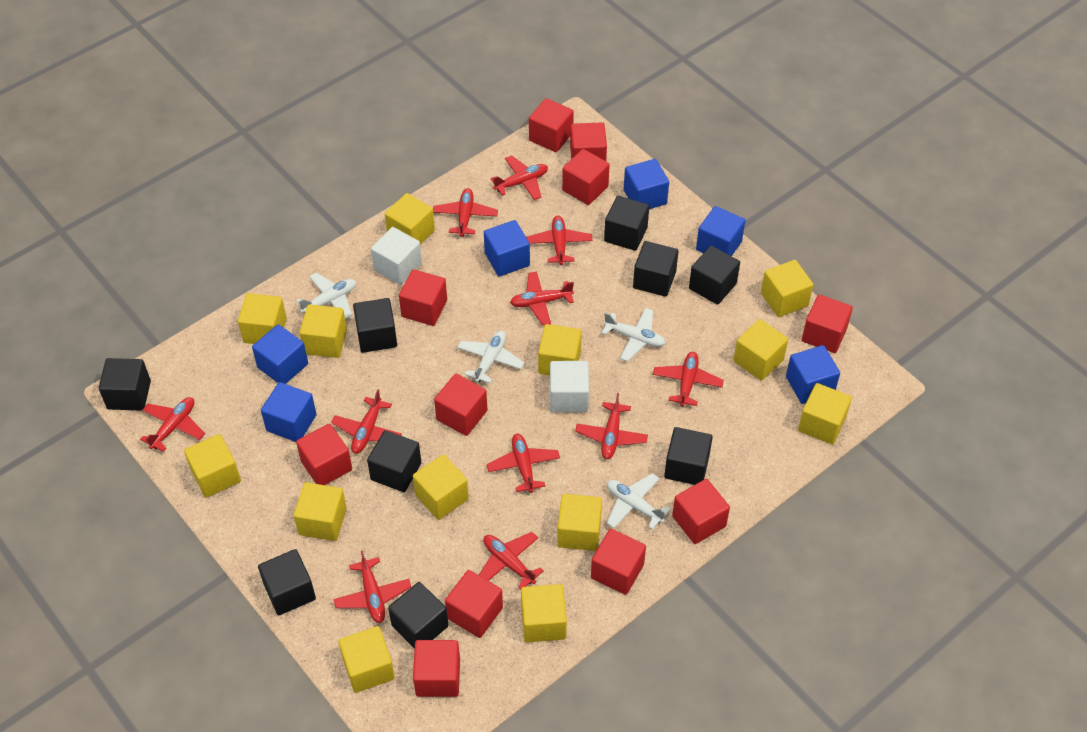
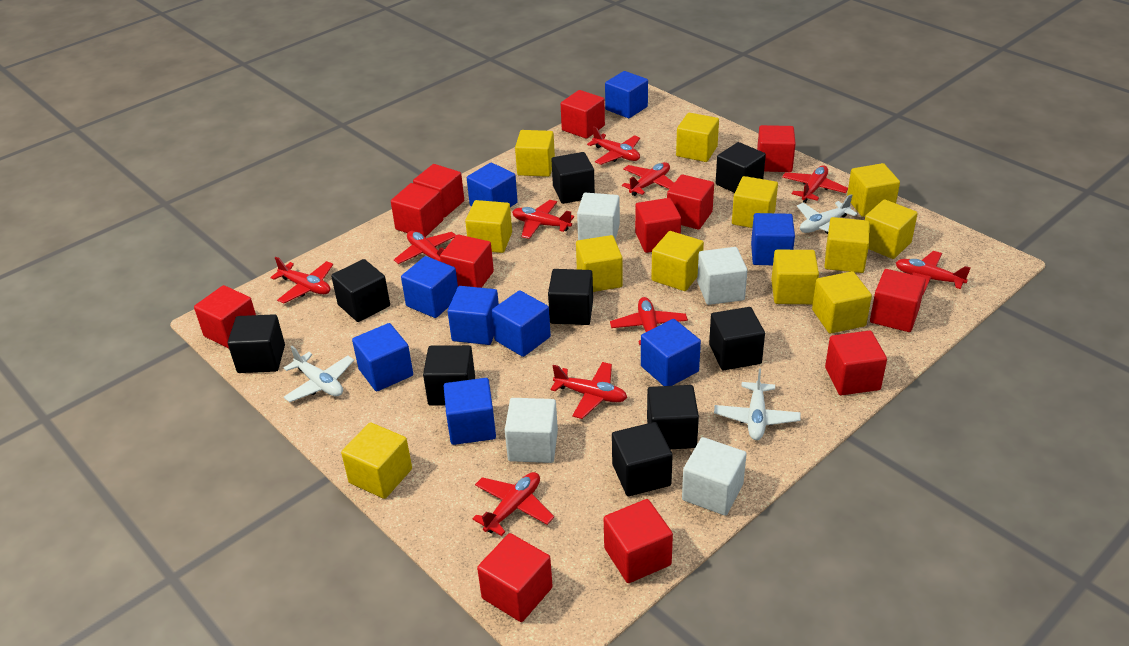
blue cube: 6 -> 9
red cube: 11 -> 12
red plane: 11 -> 10
white cube: 2 -> 4
white plane: 4 -> 3
yellow cube: 13 -> 12

